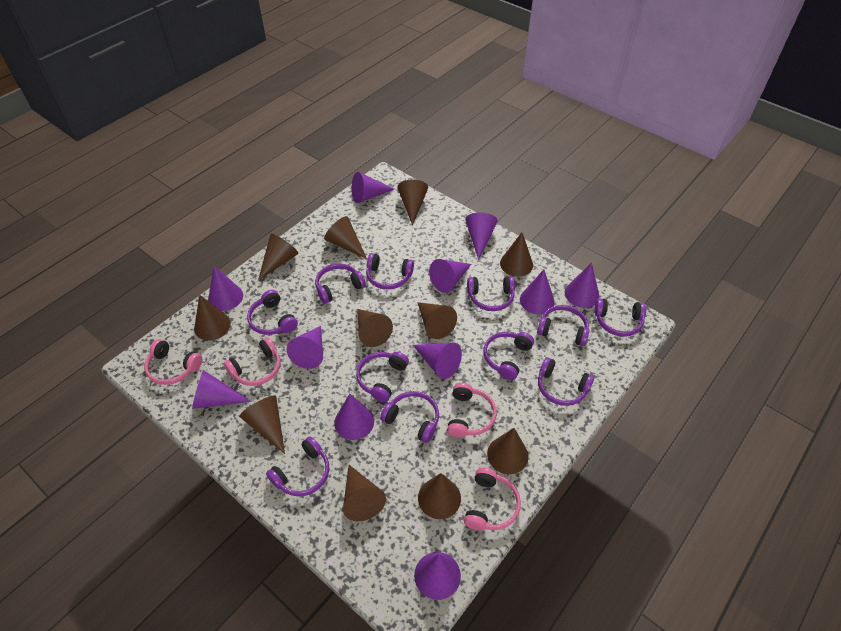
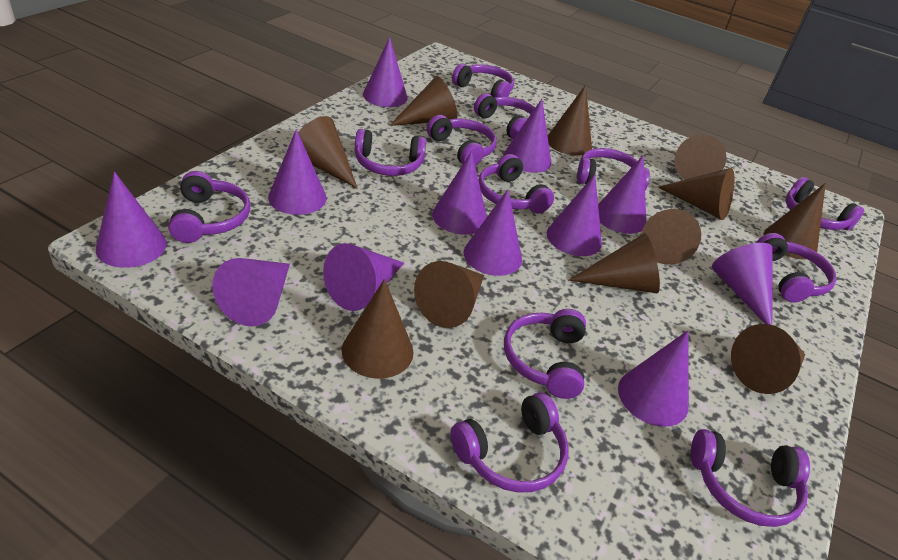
pink headphones: 4 -> 0
purple cone: 11 -> 12
purple headphones: 11 -> 12

